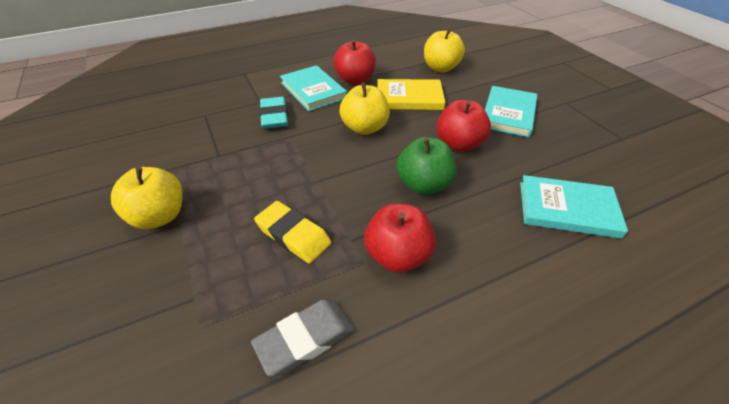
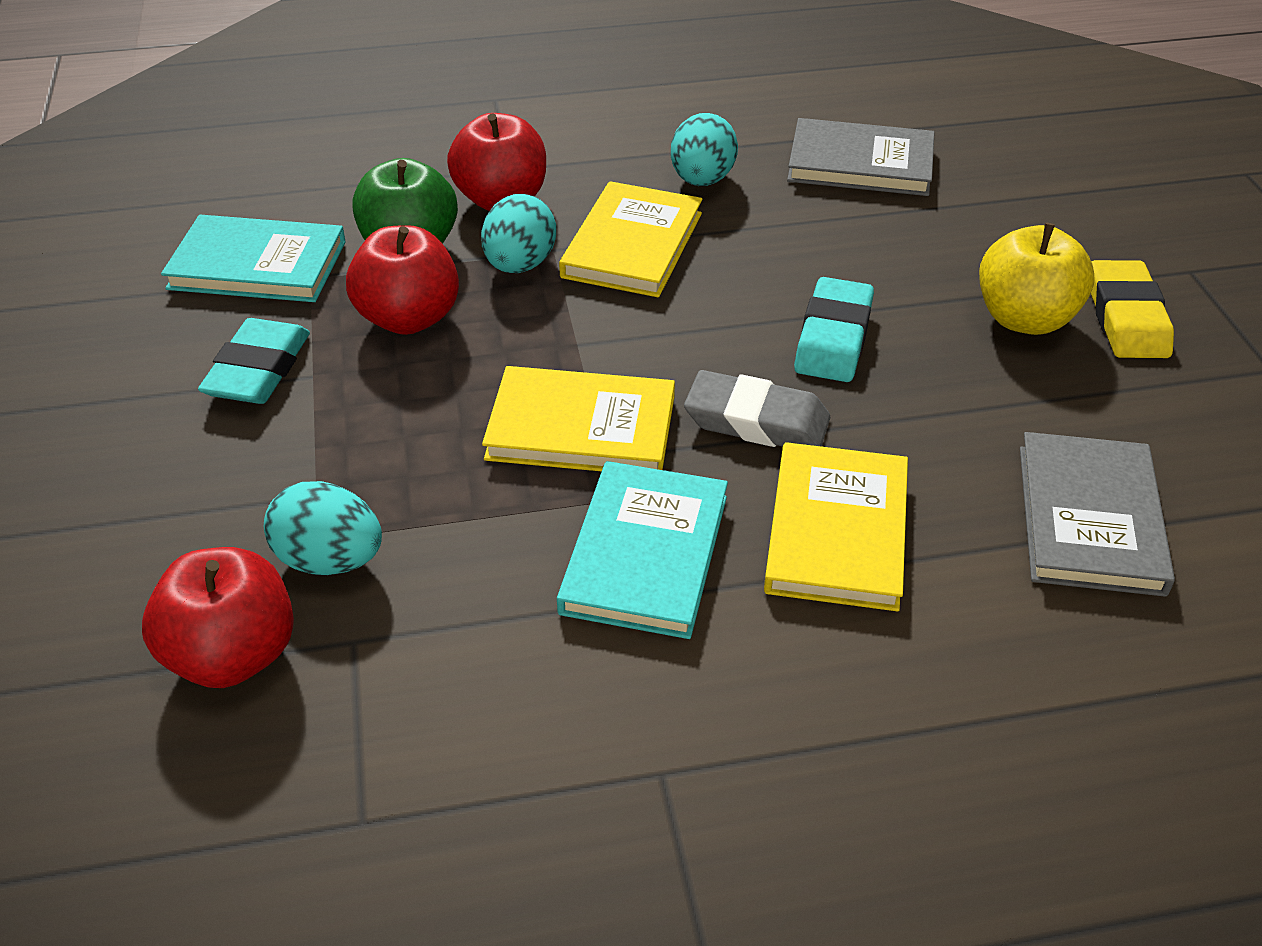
grey book: 0 -> 2
turquoise book: 3 -> 2
turquoise egg: 0 -> 3
turquoise eraser: 1 -> 2
yellow apple: 3 -> 1
yellow book: 1 -> 3

